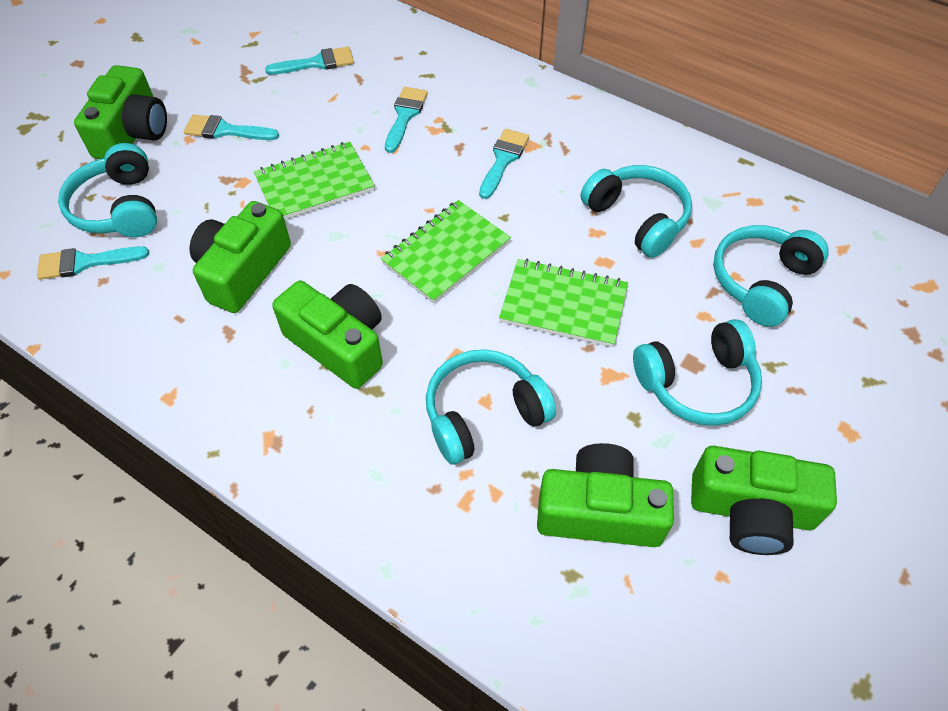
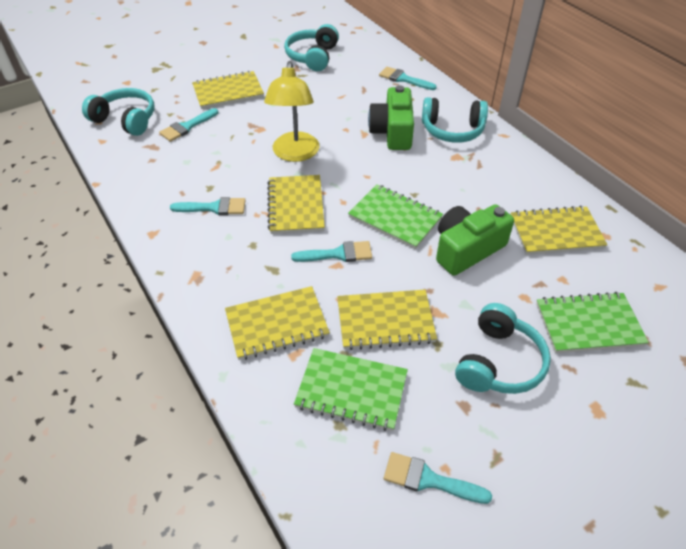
green camera: 5 -> 2
turquoise headphones: 5 -> 4
yellow lamp: 0 -> 1
yellow notebook: 0 -> 5

